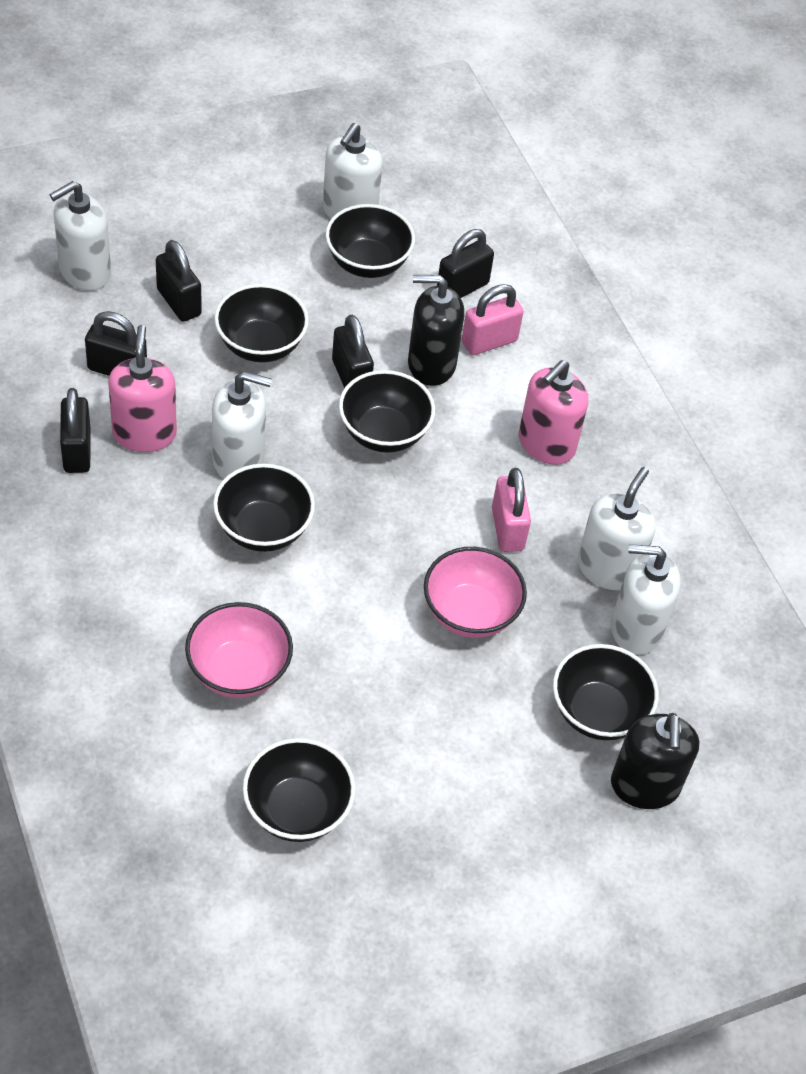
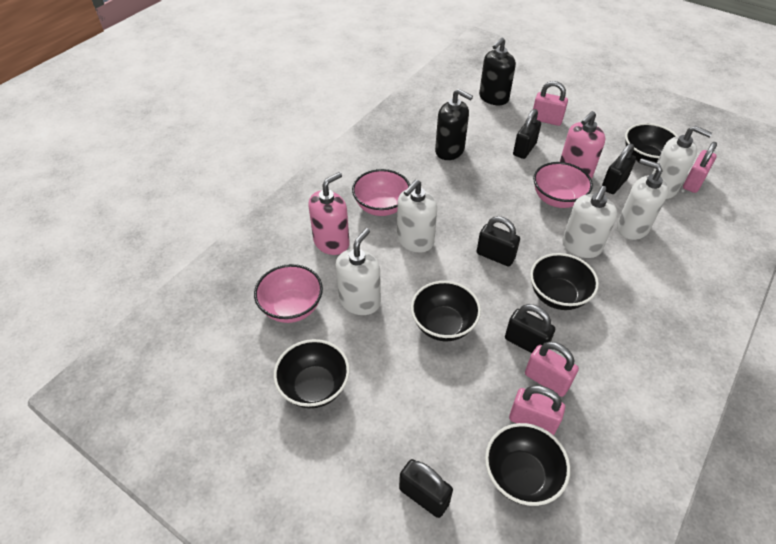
black bowl: 6 -> 5
pink bowl: 2 -> 3
pink padlock: 2 -> 4

